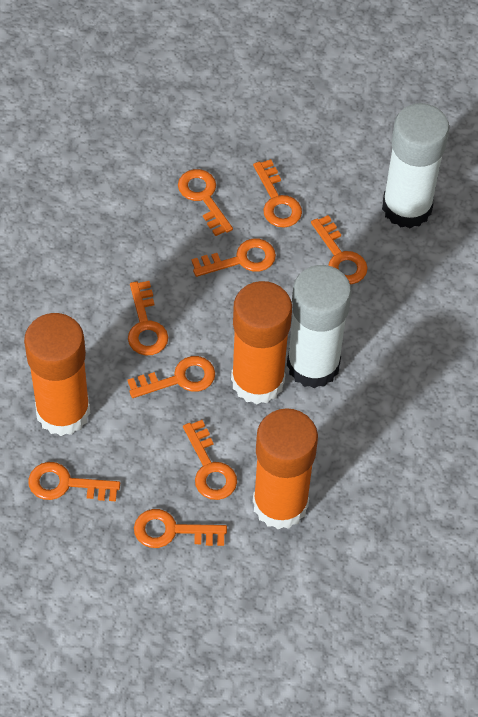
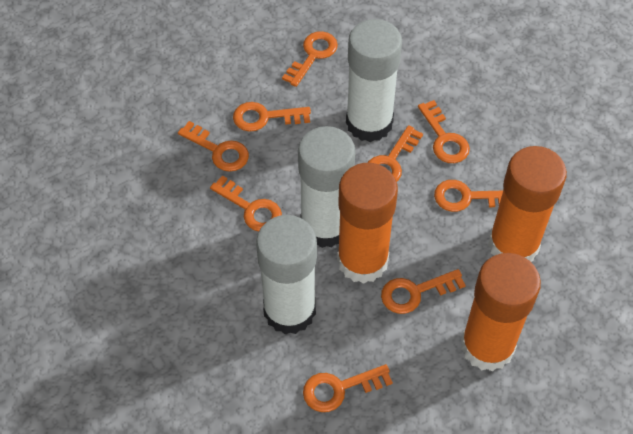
white glue stick: 2 -> 3

